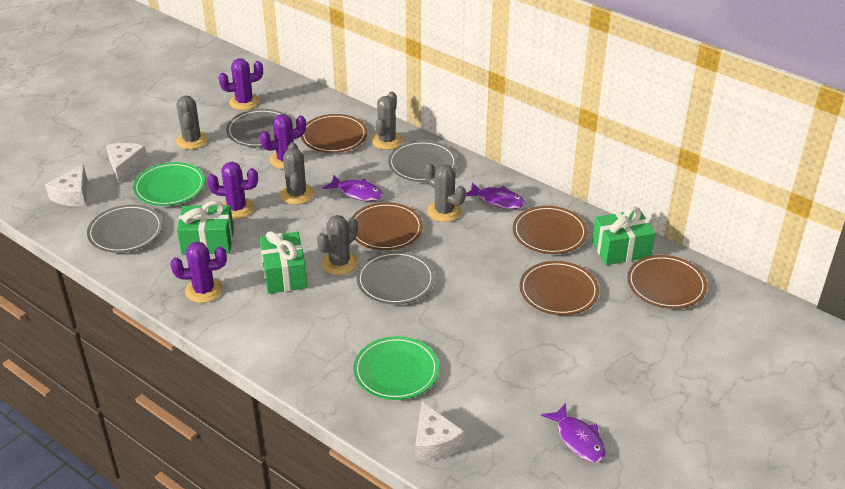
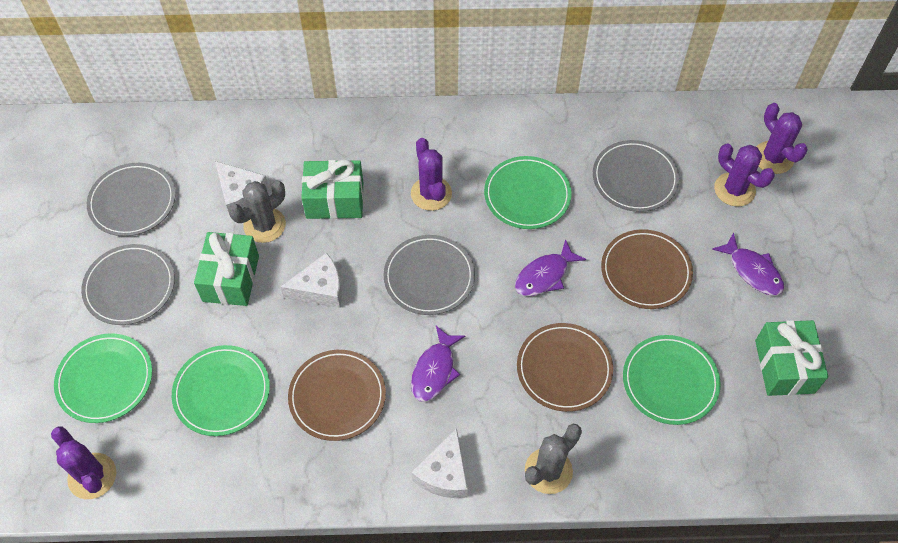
brown plate: 5 -> 3
green plate: 2 -> 4
grey cactus: 5 -> 2

